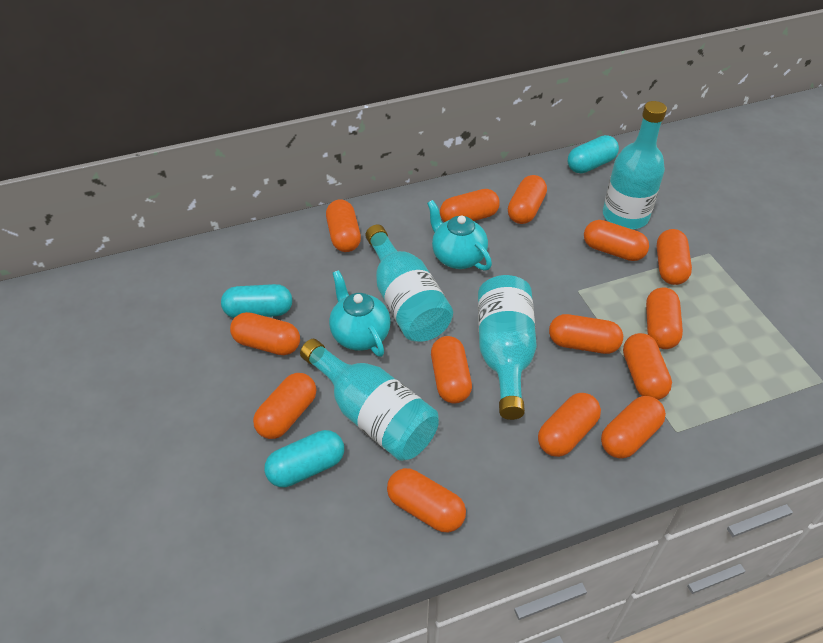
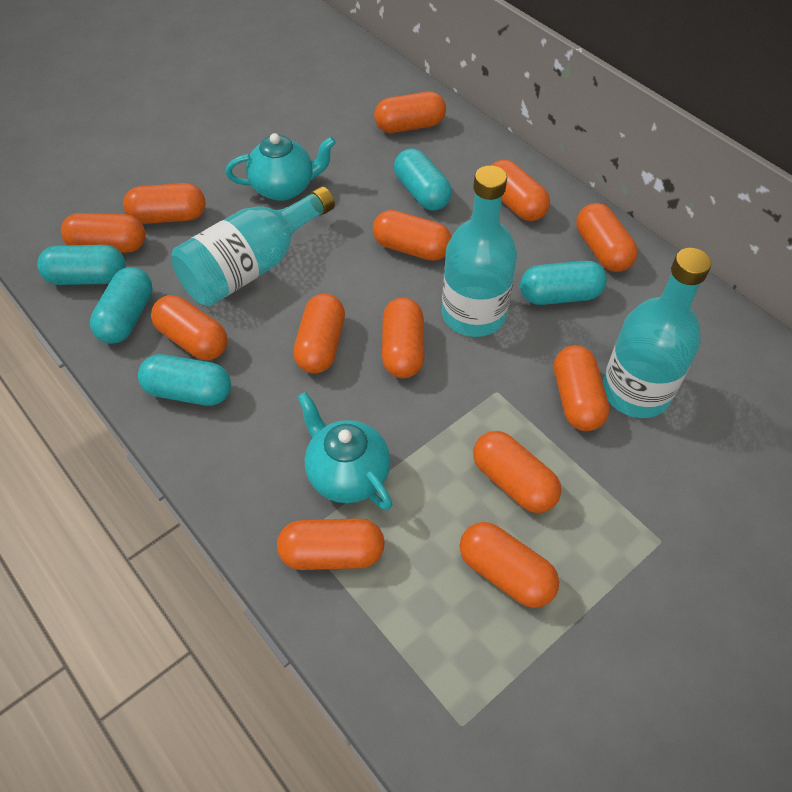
orange capsule: 14 -> 13
turquoise bottle: 4 -> 3
turquoise capsule: 3 -> 5

